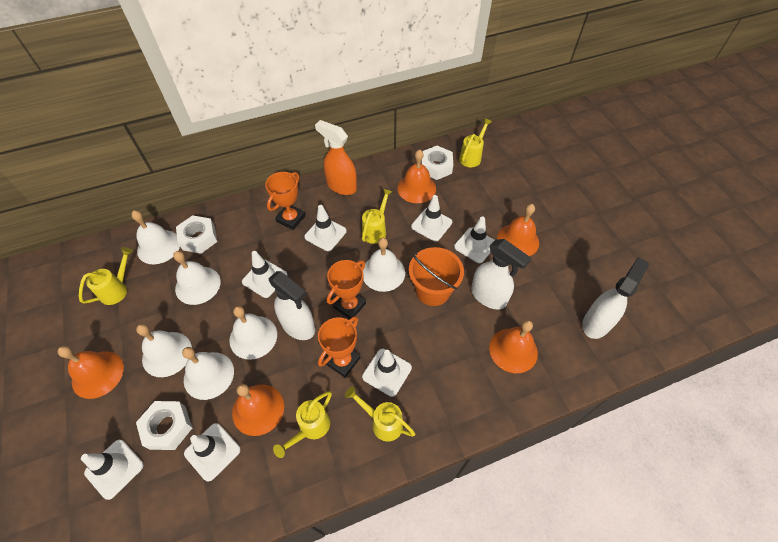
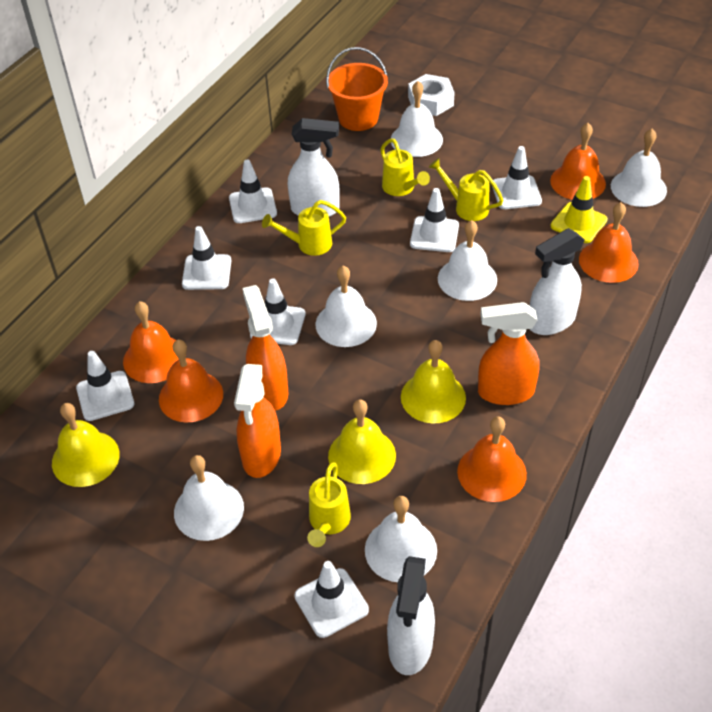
orange spray bottle: 1 -> 3
orange trophy: 3 -> 0
white nut: 3 -> 1
yellow bell: 0 -> 3
yellow traffic cone: 0 -> 1
yellow watering can: 5 -> 4

